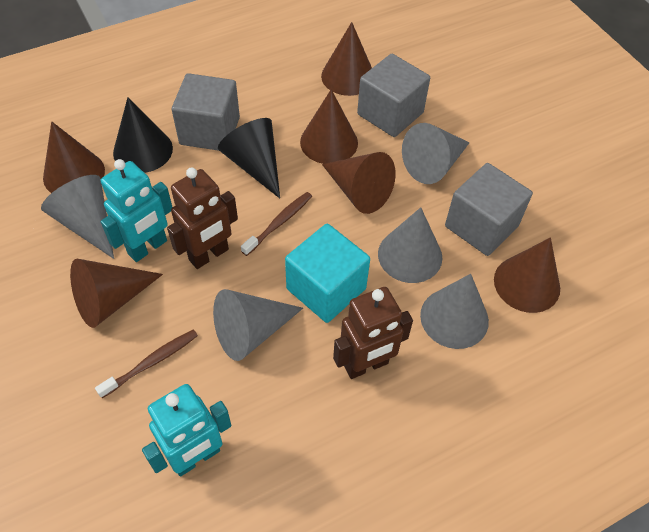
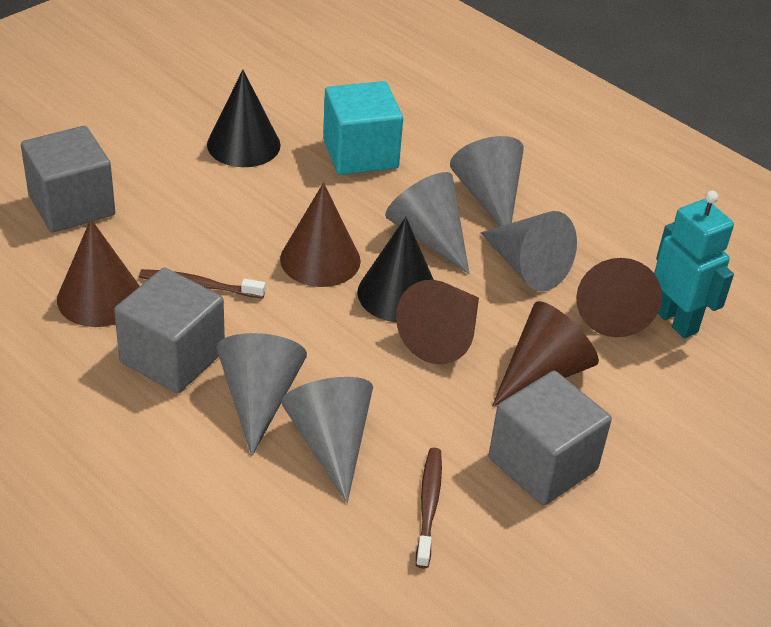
brown cone: 6 -> 5
brown robot: 2 -> 0
turquoise robot: 2 -> 1

